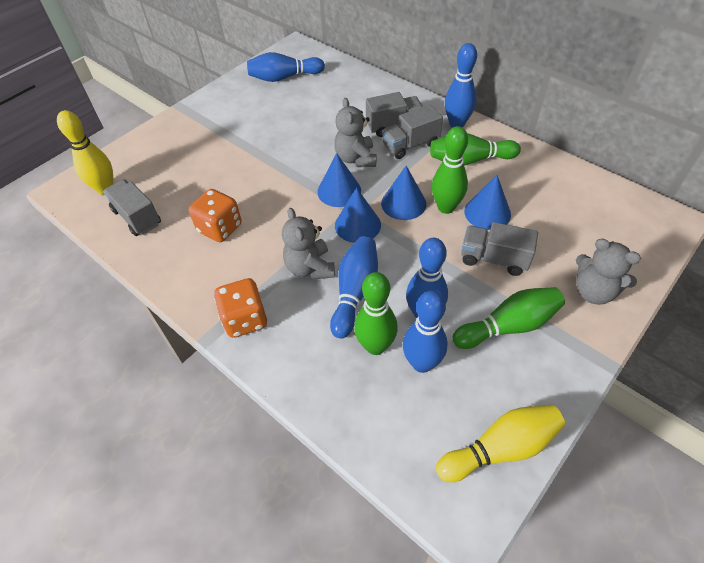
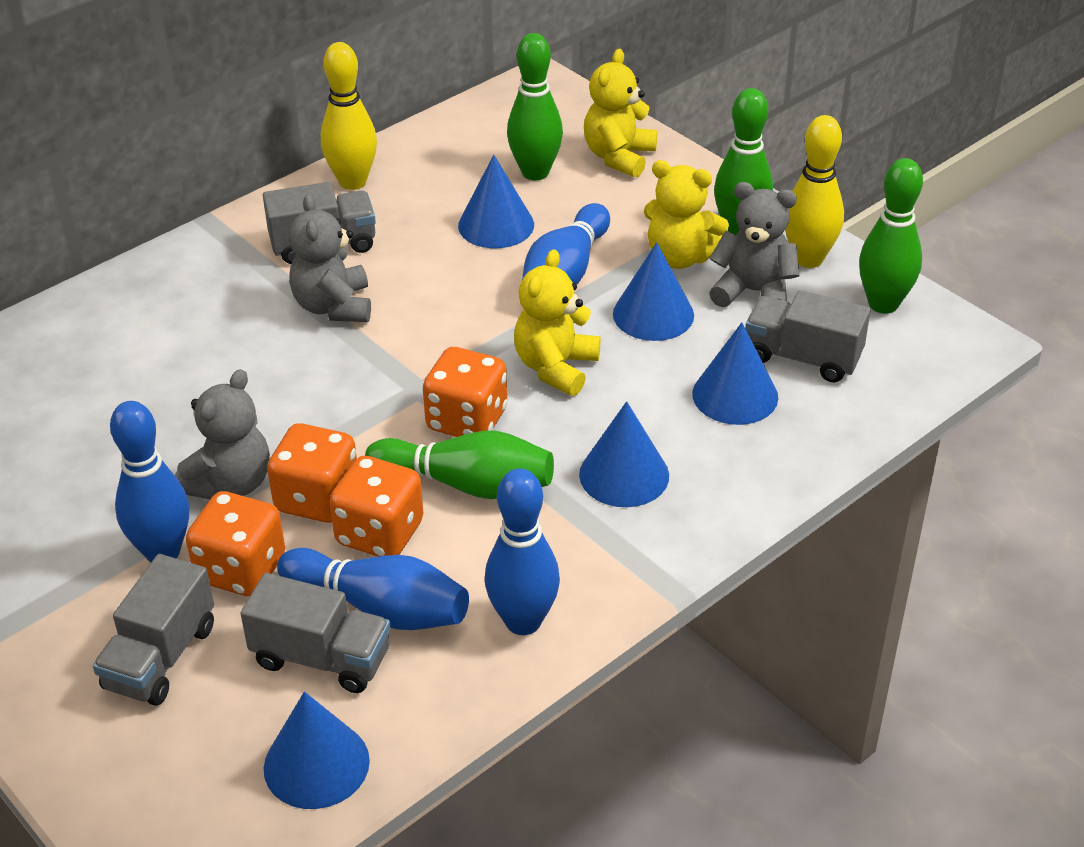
blue bowling pin: 5 -> 4
blue cone: 4 -> 5
orange dice: 2 -> 4
yellow teddy bear: 0 -> 3

